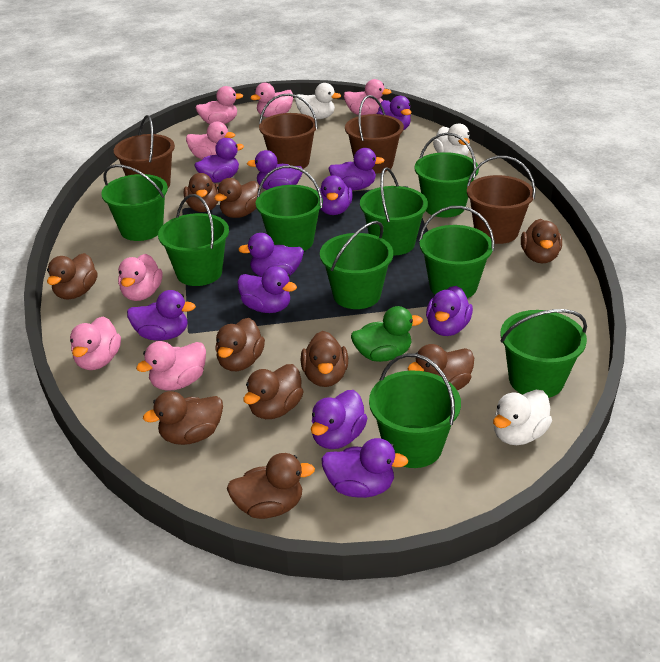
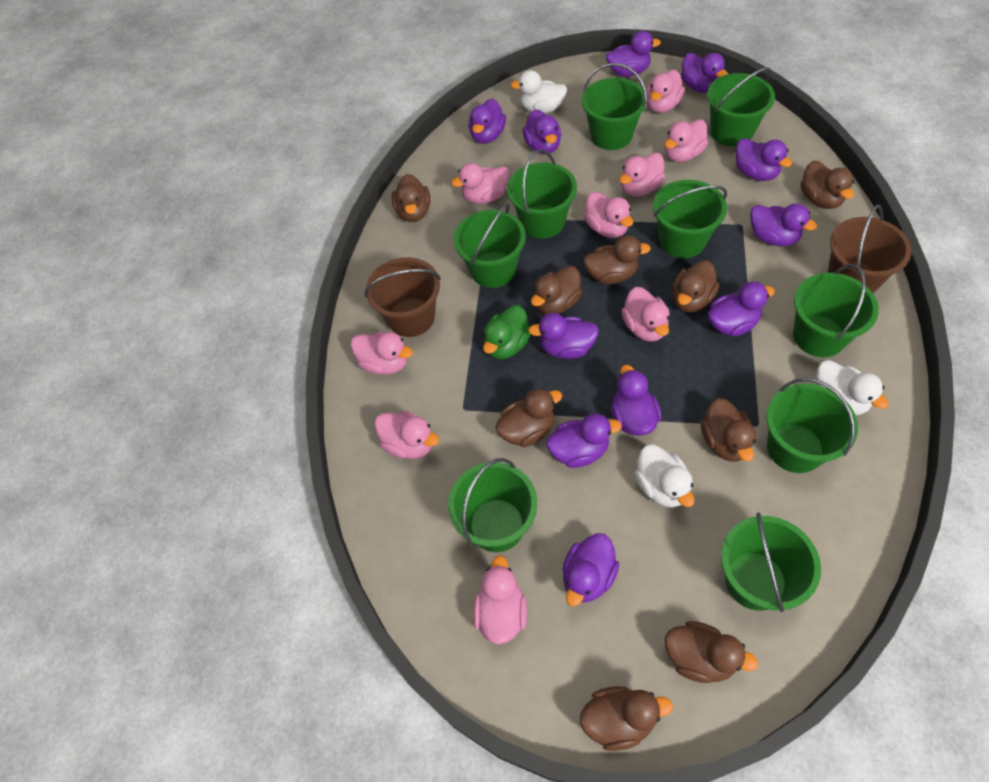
brown bucket: 4 -> 2
brown duck: 10 -> 9
pink duck: 7 -> 9

